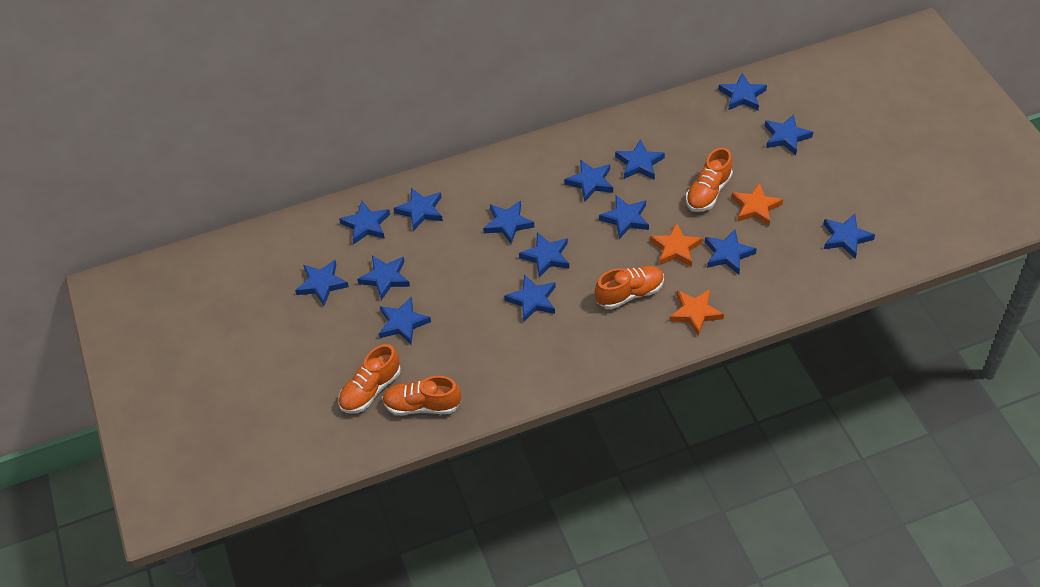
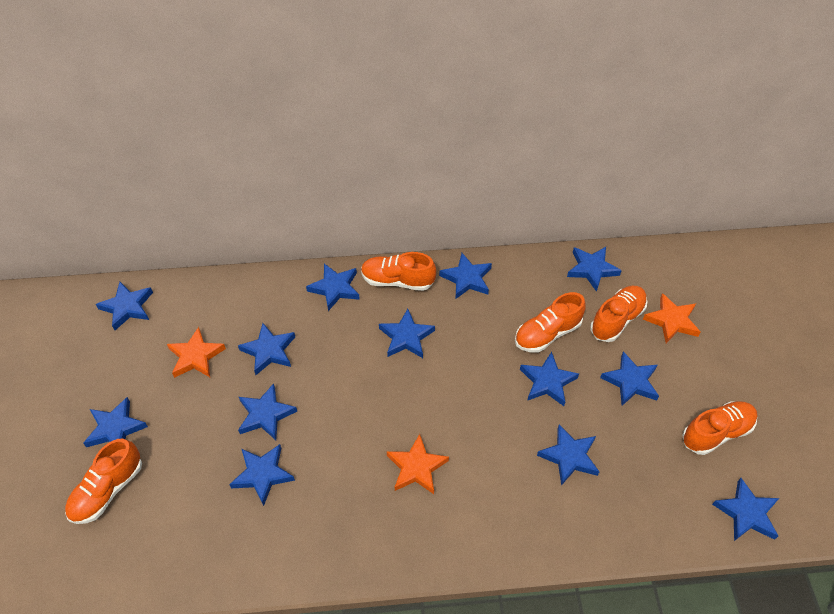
blue star: 15 -> 13
orange shoe: 4 -> 5

